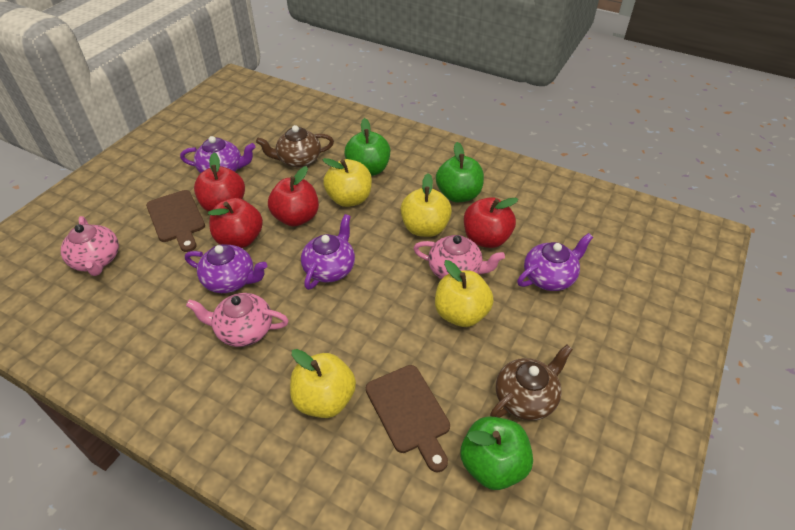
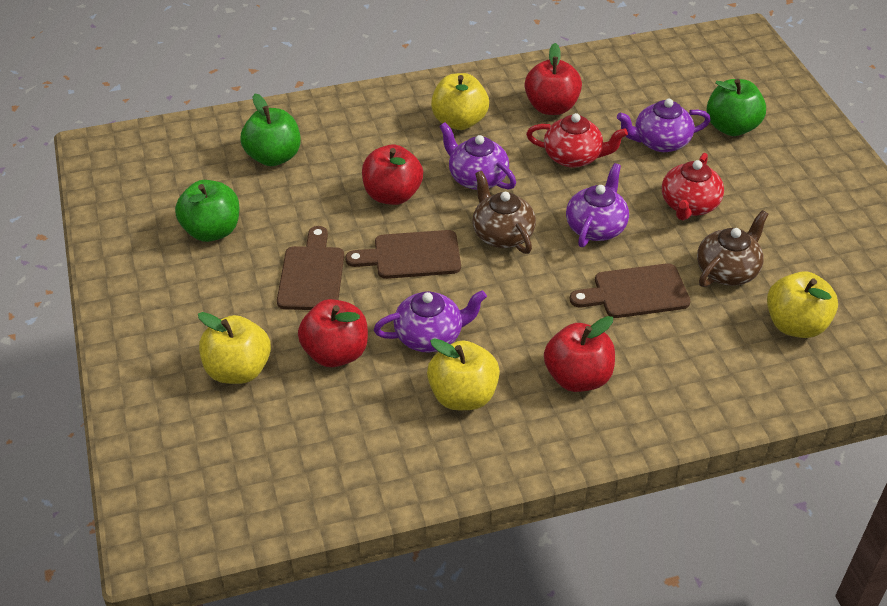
brown cutting board: 2 -> 3
pink teapot: 3 -> 0
red teapot: 0 -> 2

